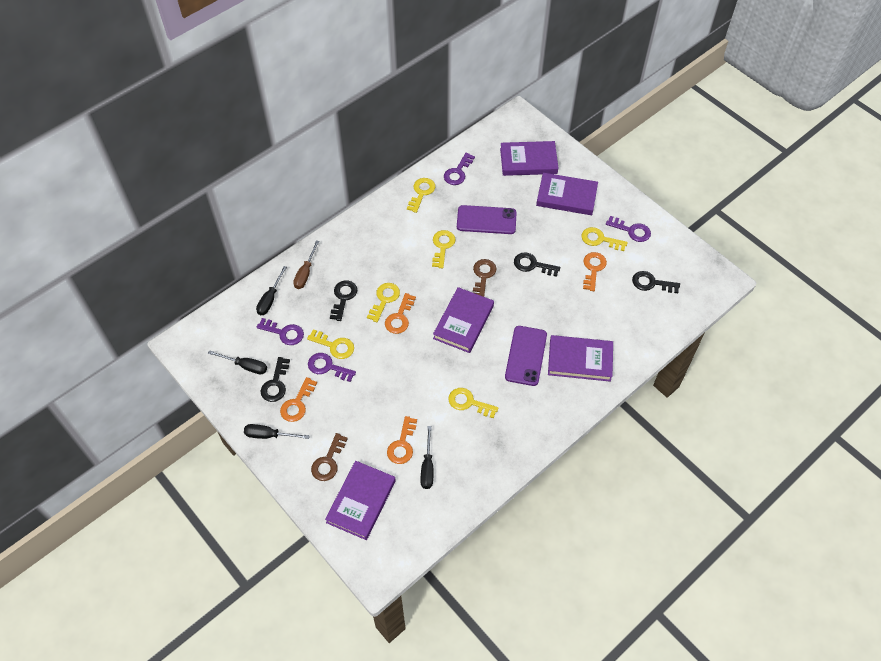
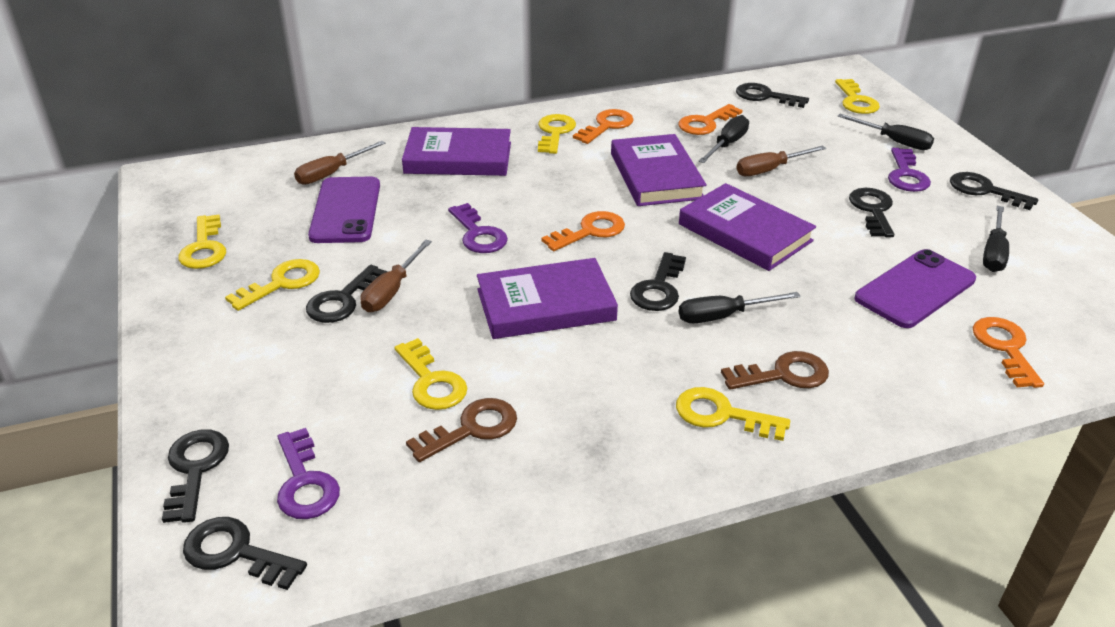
black key: 4 -> 7
brown screwdriver: 1 -> 3
purple book: 5 -> 4
purple key: 4 -> 3

